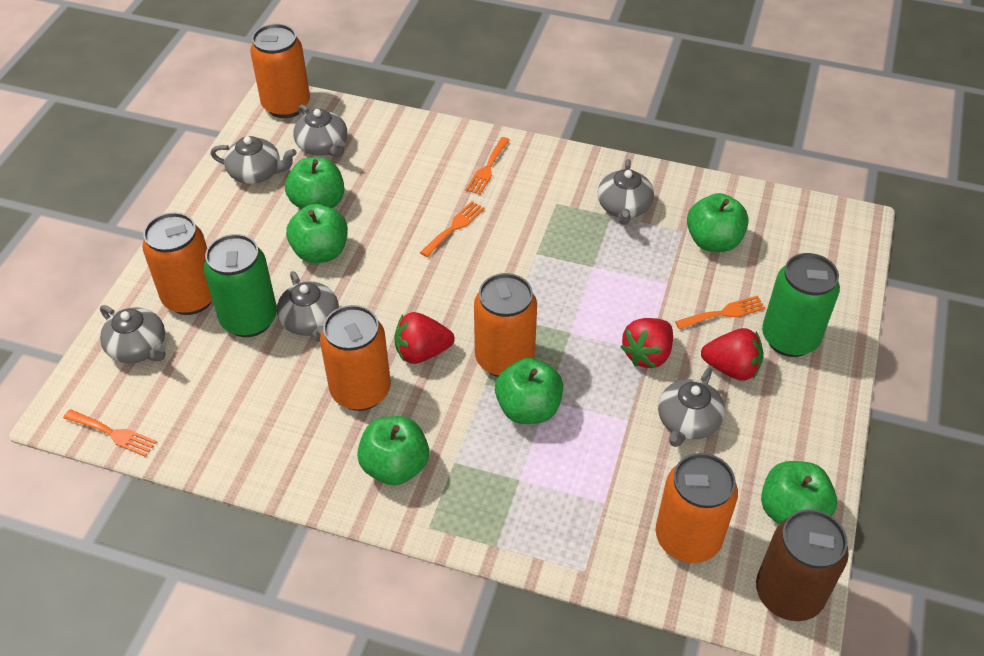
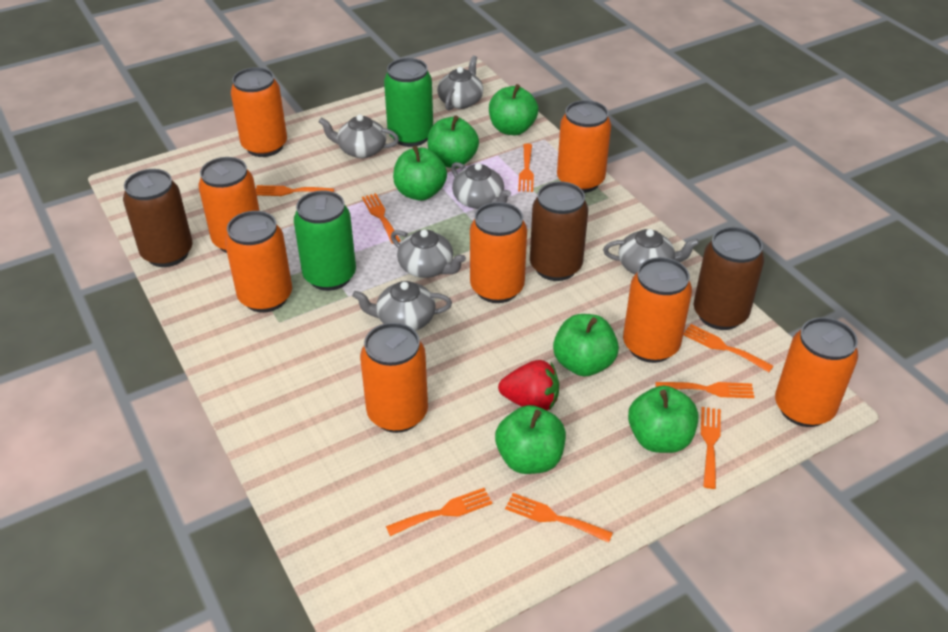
brown can: 1 -> 3
orange can: 5 -> 8
orange fork: 4 -> 8
red strawberry: 3 -> 1

